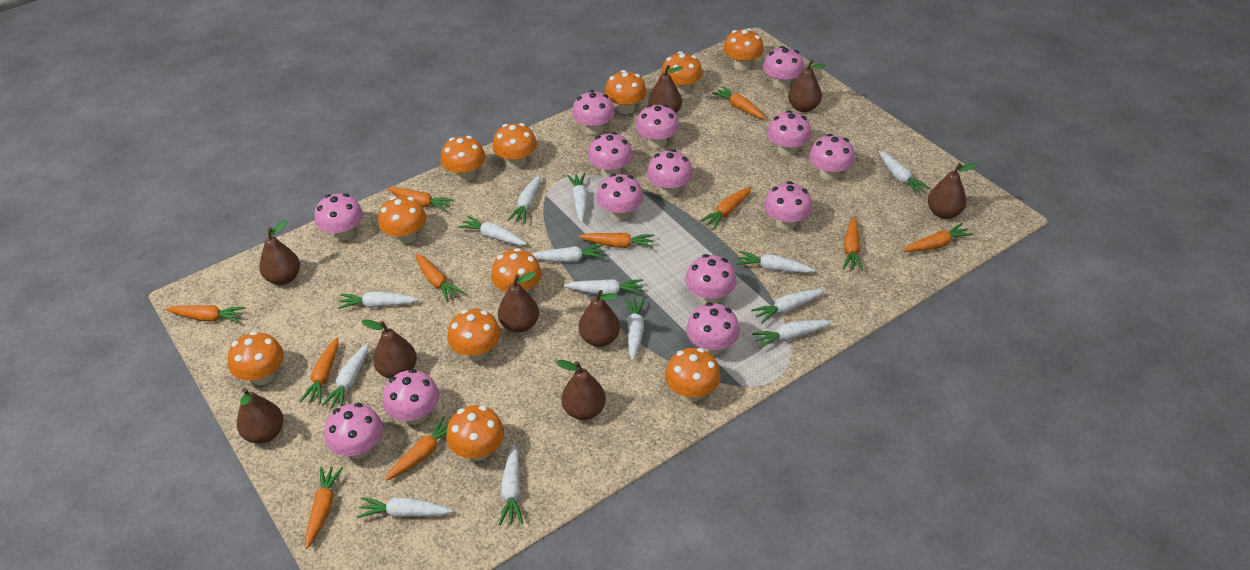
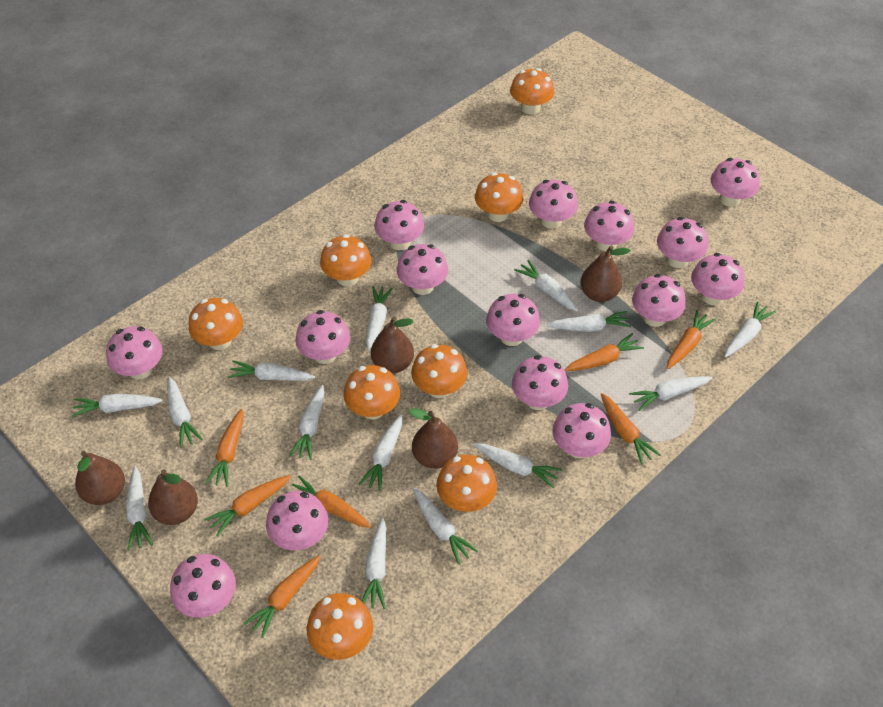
brown pear: 9 -> 5
orange carrot: 11 -> 7
orange mushroom: 11 -> 8
pink mushroom: 14 -> 15

